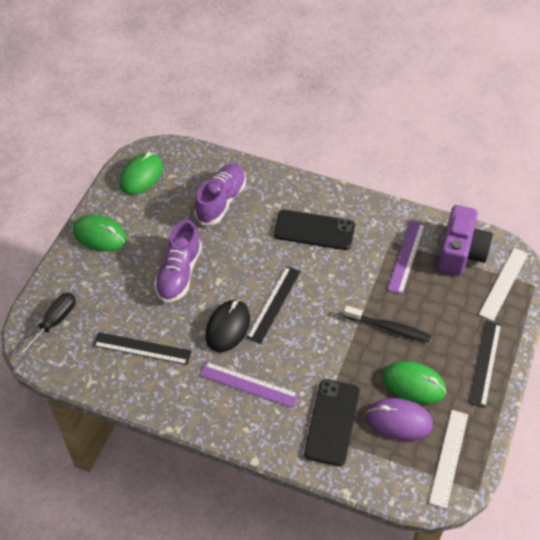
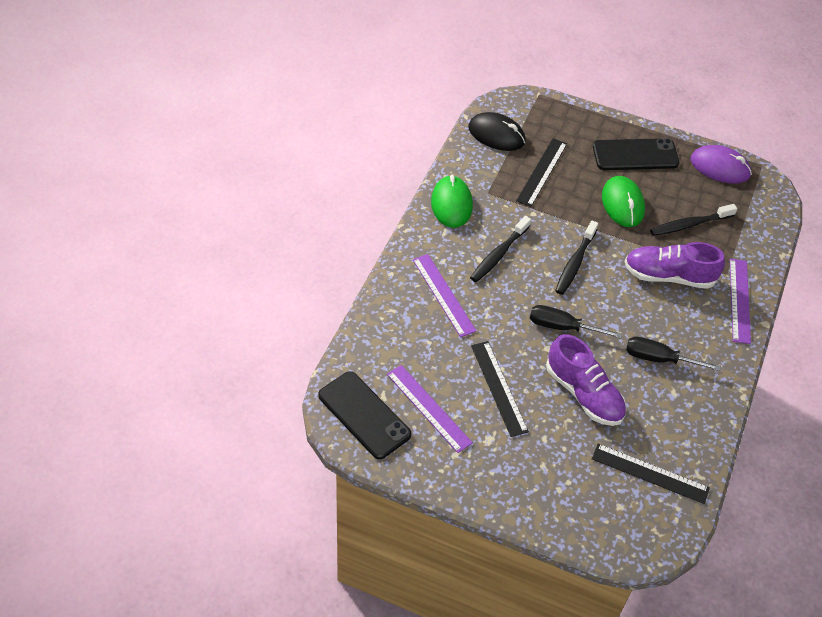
black screwdriver: 1 -> 2
black toothbrush: 1 -> 3
green mouse: 3 -> 2
purple camera: 1 -> 0
purple ruler: 2 -> 3
white ruler: 2 -> 0

